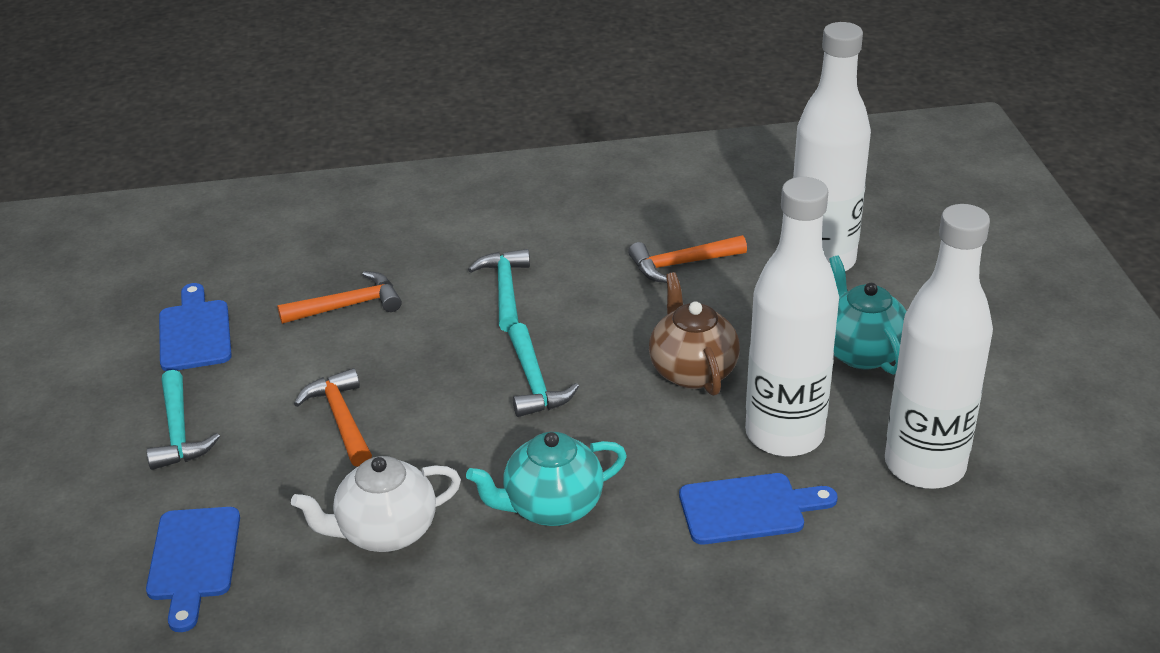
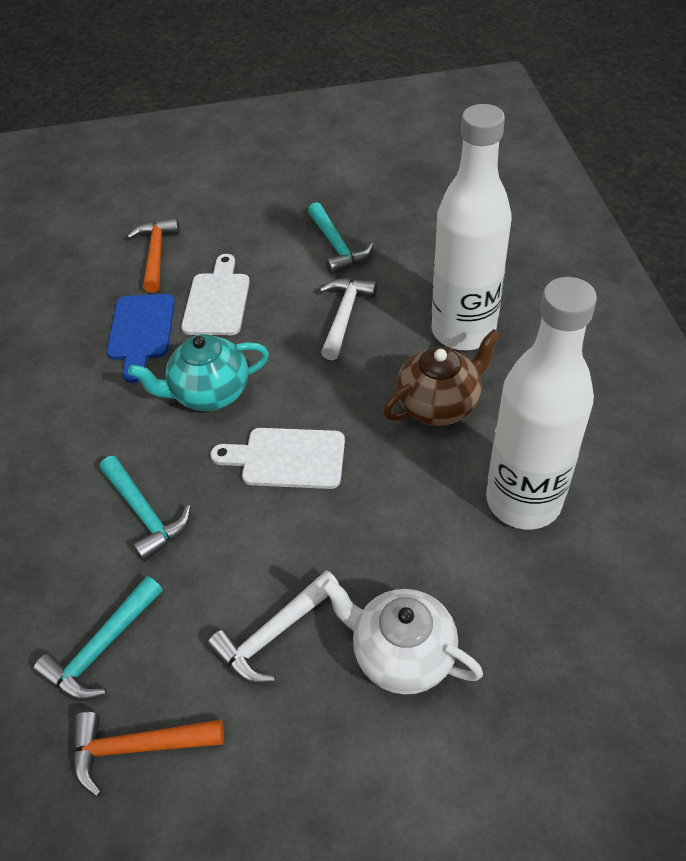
blue cutting board: 3 -> 1
orange hammer: 3 -> 2
turquoise teapot: 2 -> 1
white bottle: 3 -> 2
white cutting board: 0 -> 2
white hammer: 0 -> 2

